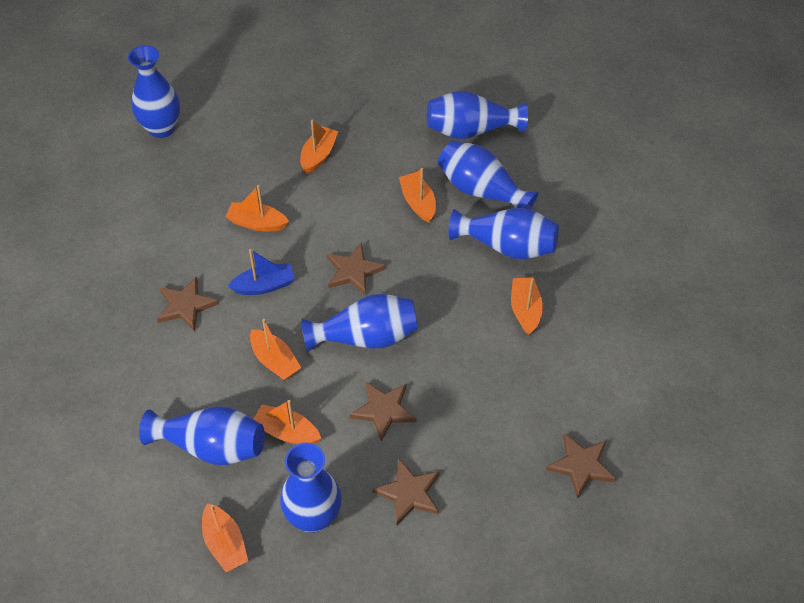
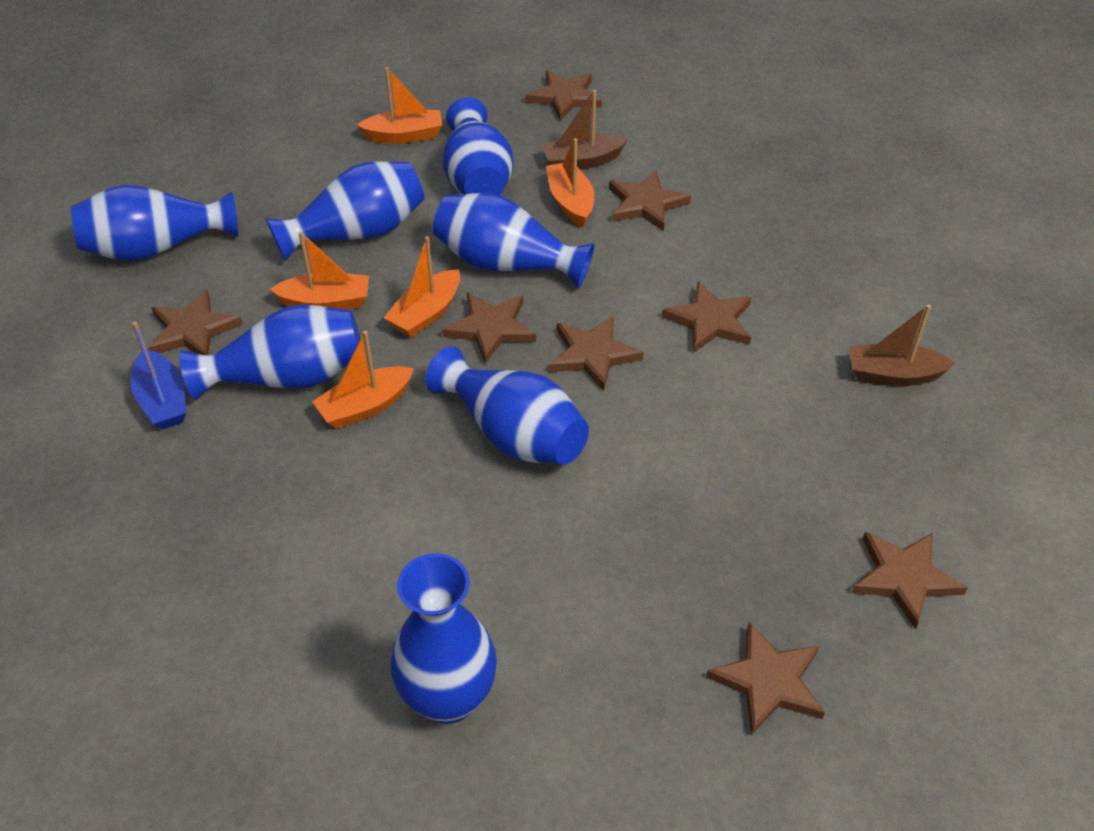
brown boat: 0 -> 2
brown star: 5 -> 8
orange boat: 7 -> 5

